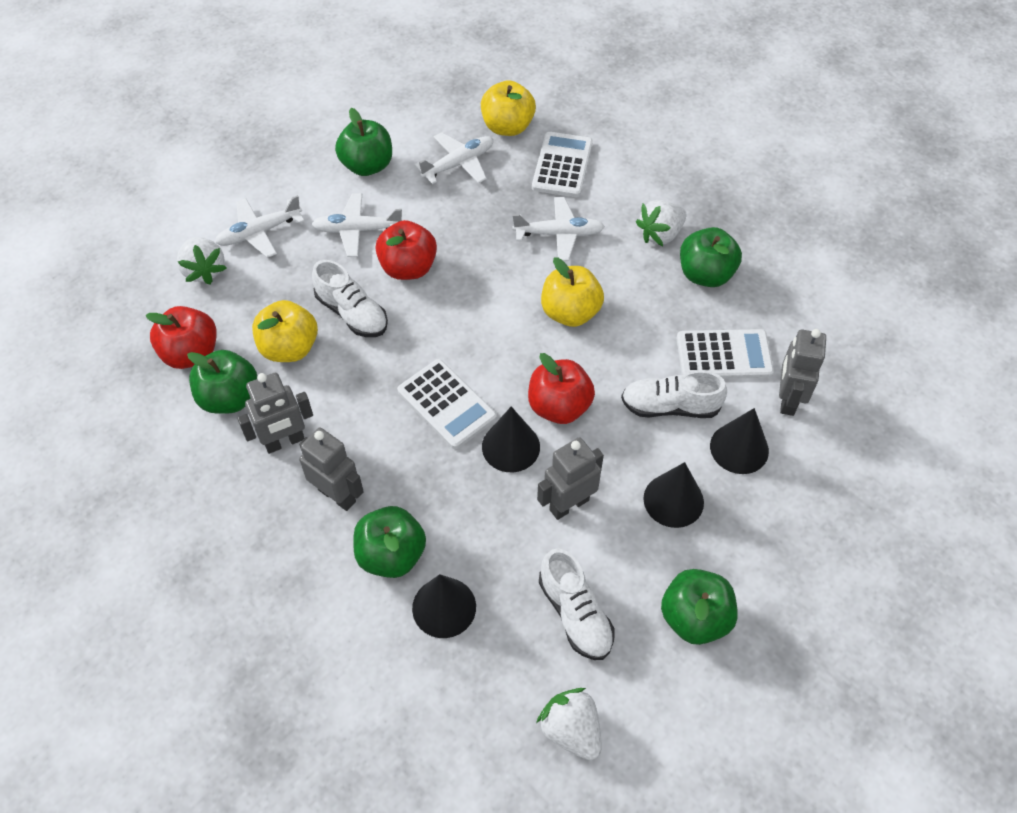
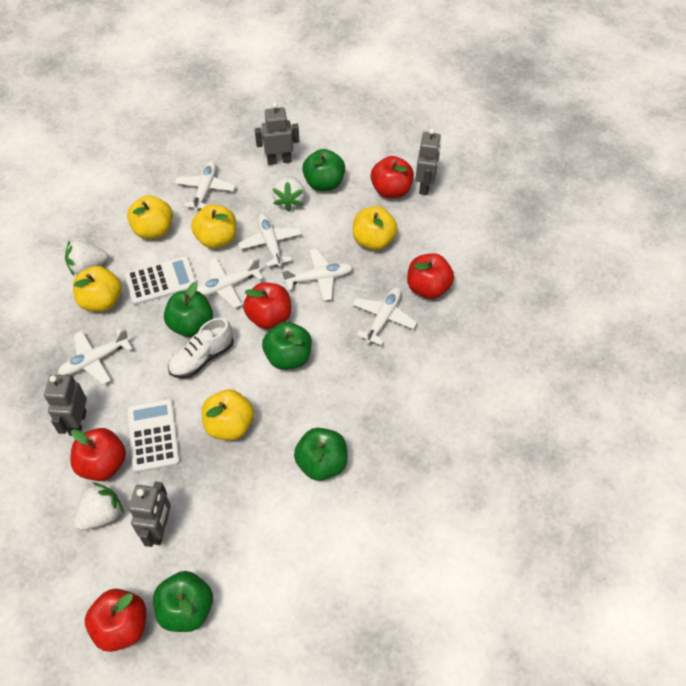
black cone: 4 -> 0
red apple: 3 -> 5
white calculator: 3 -> 2
white plane: 4 -> 6
white shoe: 3 -> 1
yellow apple: 3 -> 5

